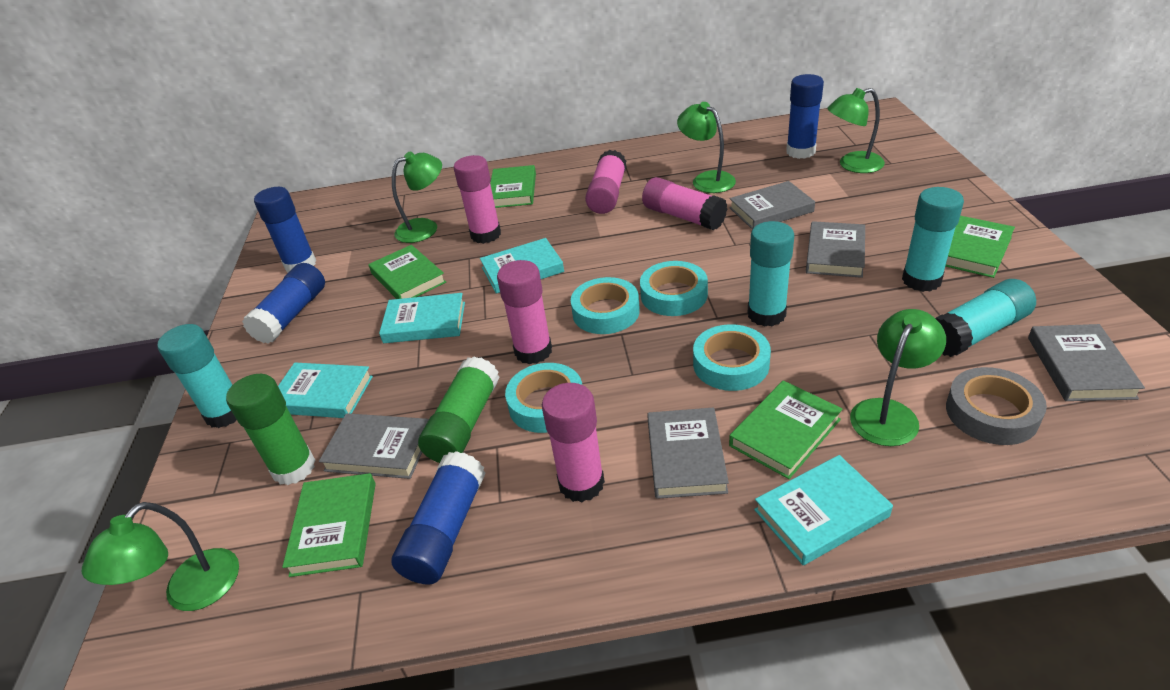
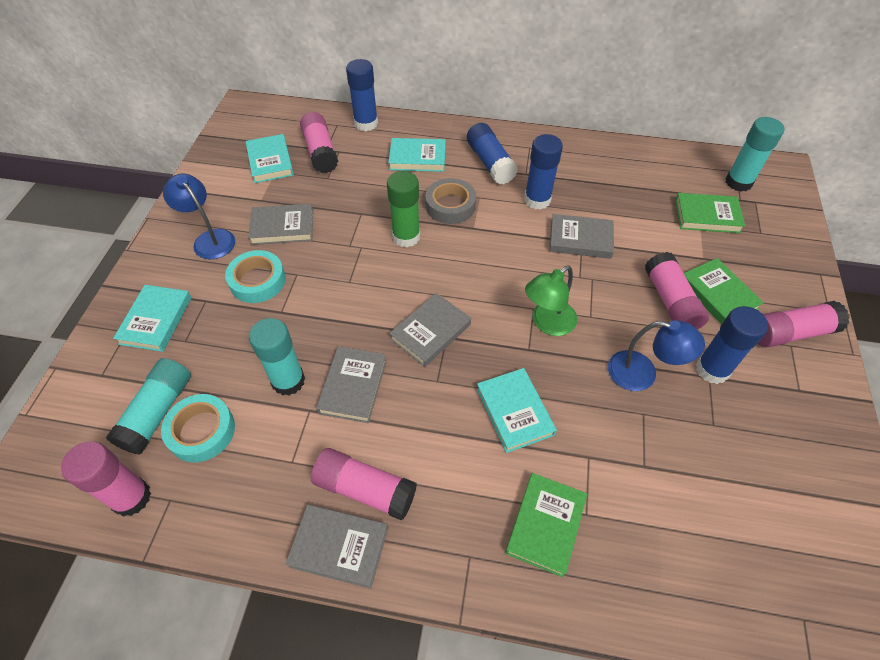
blue lamp: 0 -> 2
green book: 5 -> 3
green glue stick: 2 -> 1
green lamp: 5 -> 1
turquoise glue stick: 4 -> 3
turquoise tape: 4 -> 2

